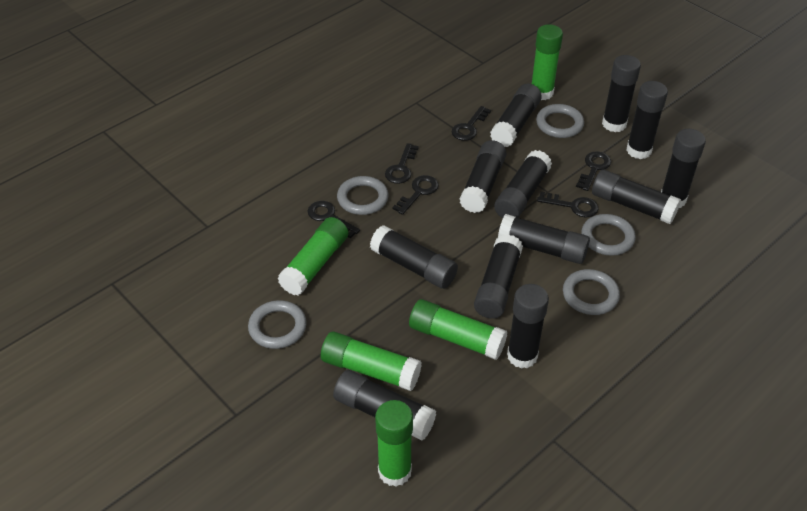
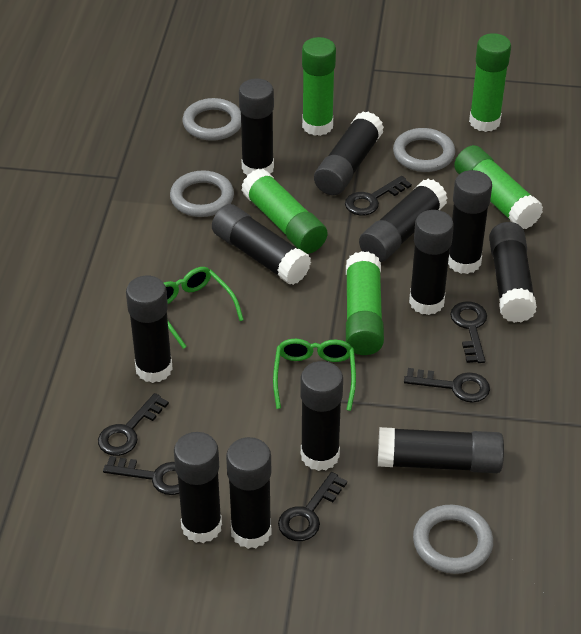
green glasses: 0 -> 2
grey ring: 5 -> 4

